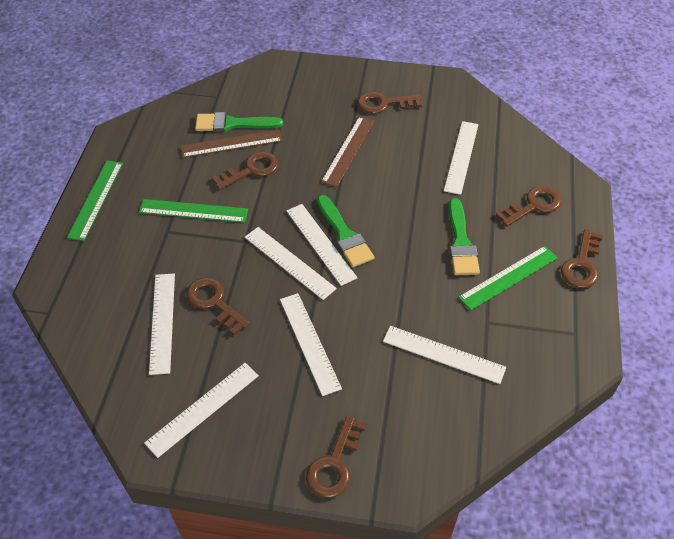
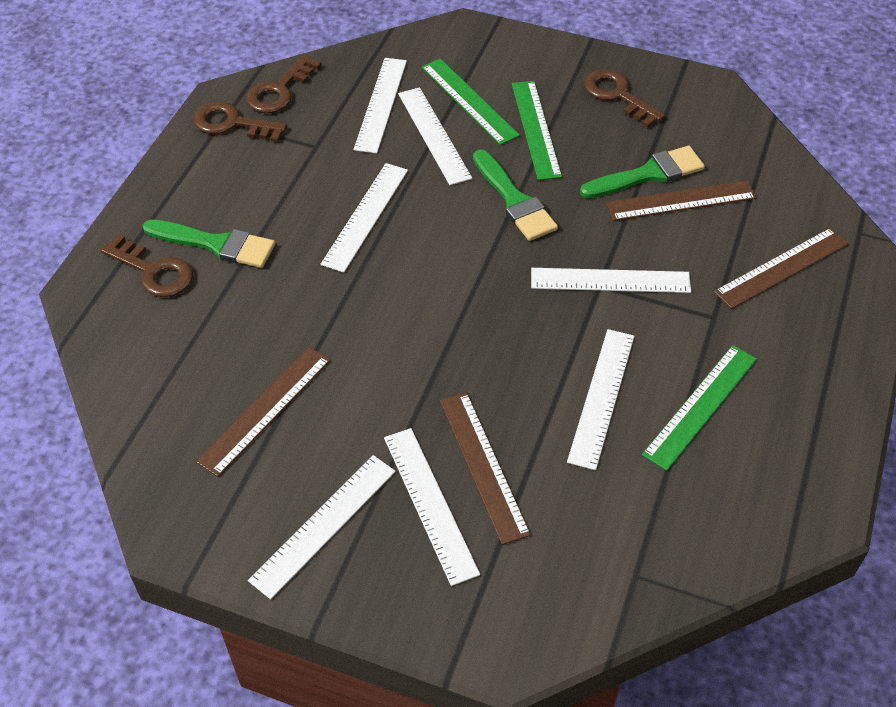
brown key: 6 -> 4
brown ruler: 2 -> 4

